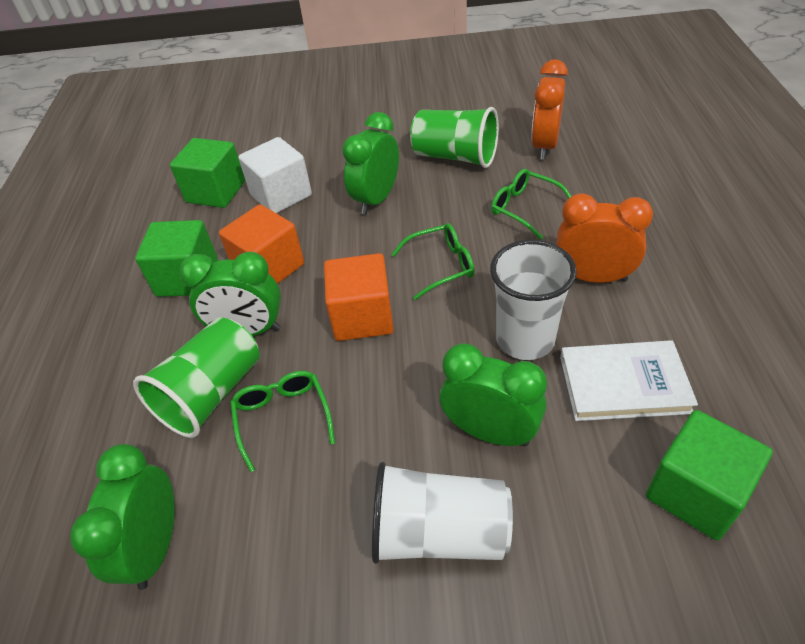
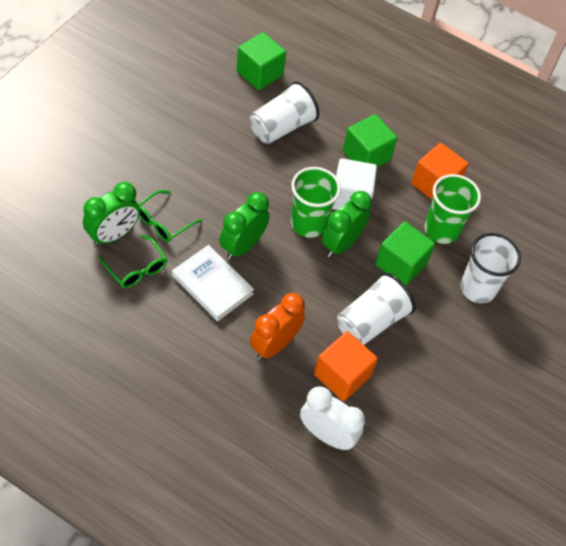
green clock: 4 -> 3
green glasses: 3 -> 2
orange clock: 2 -> 1
white clock: 0 -> 1
white cup: 2 -> 3

